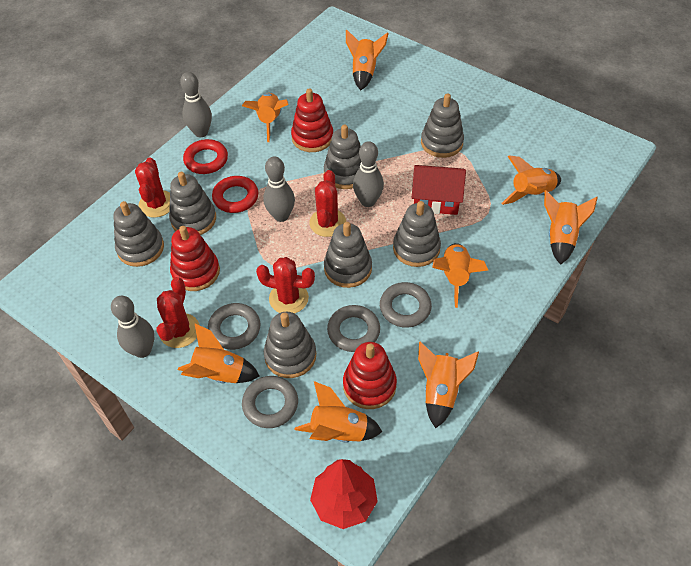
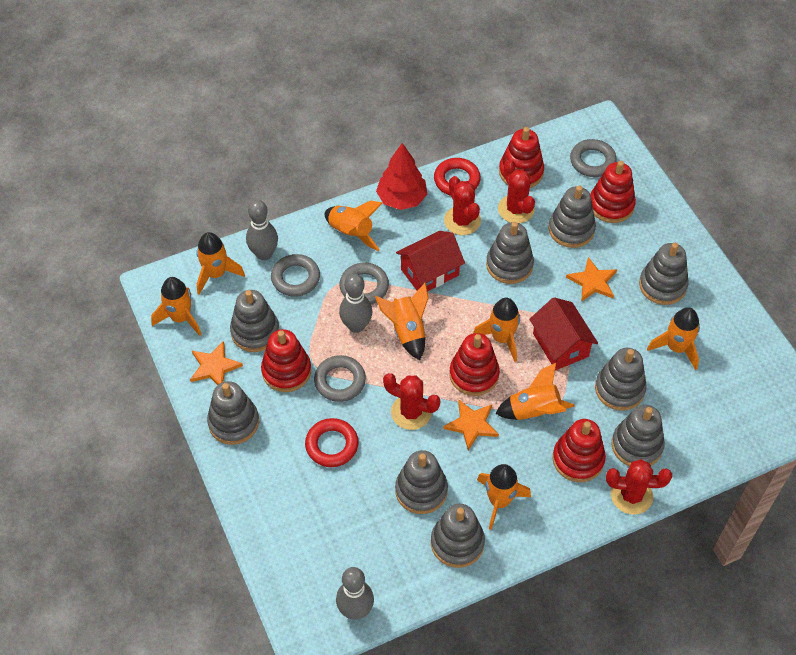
grey bowling pin: 4 -> 3
grey stacking toy: 7 -> 9
orange star: 0 -> 3
red house: 1 -> 2
red stacking toy: 3 -> 5

